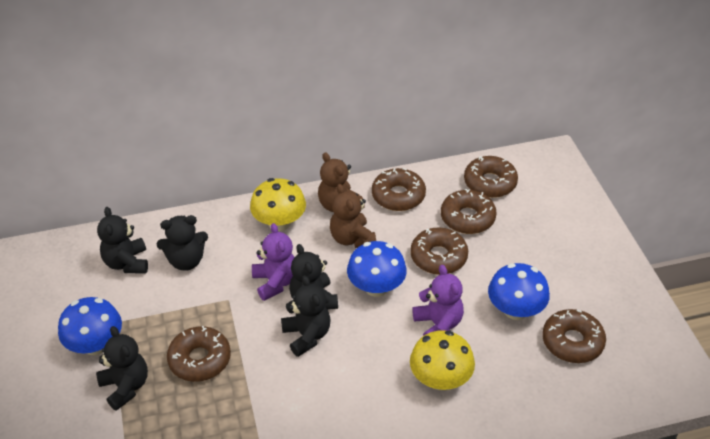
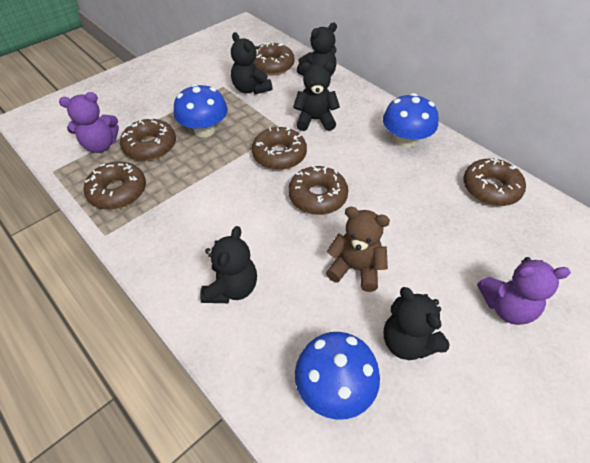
brown teddy bear: 2 -> 1
yellow mushroom: 2 -> 0

